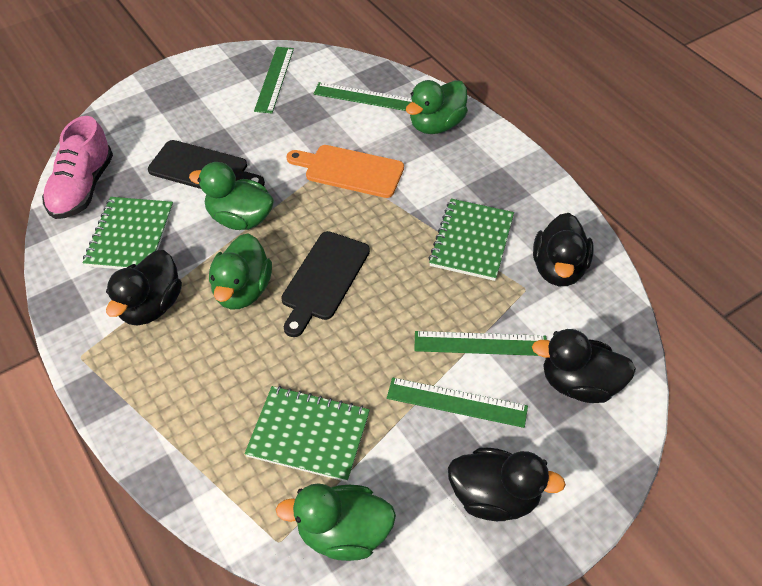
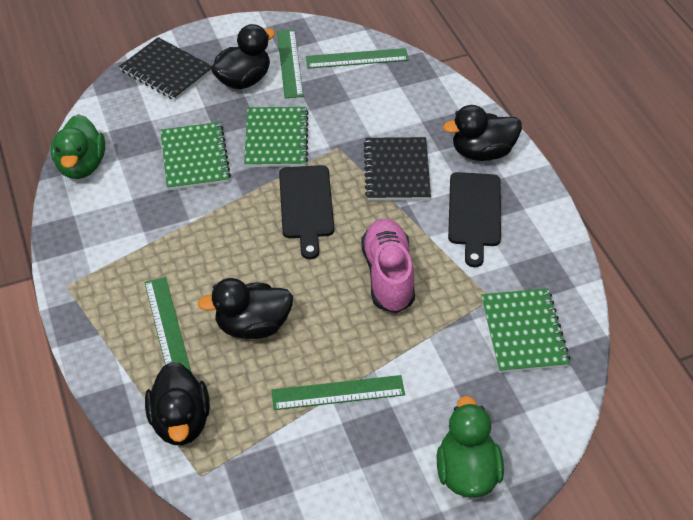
black notebook: 0 -> 2
green duck: 4 -> 2
orange cutting board: 1 -> 0

